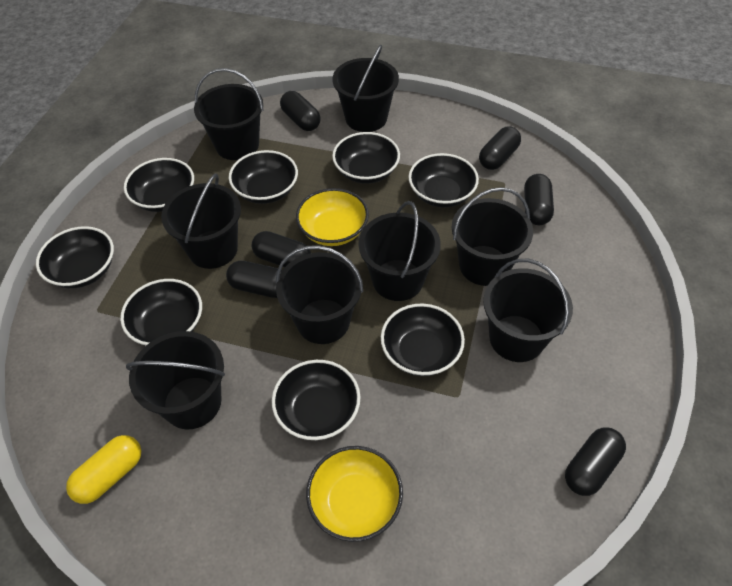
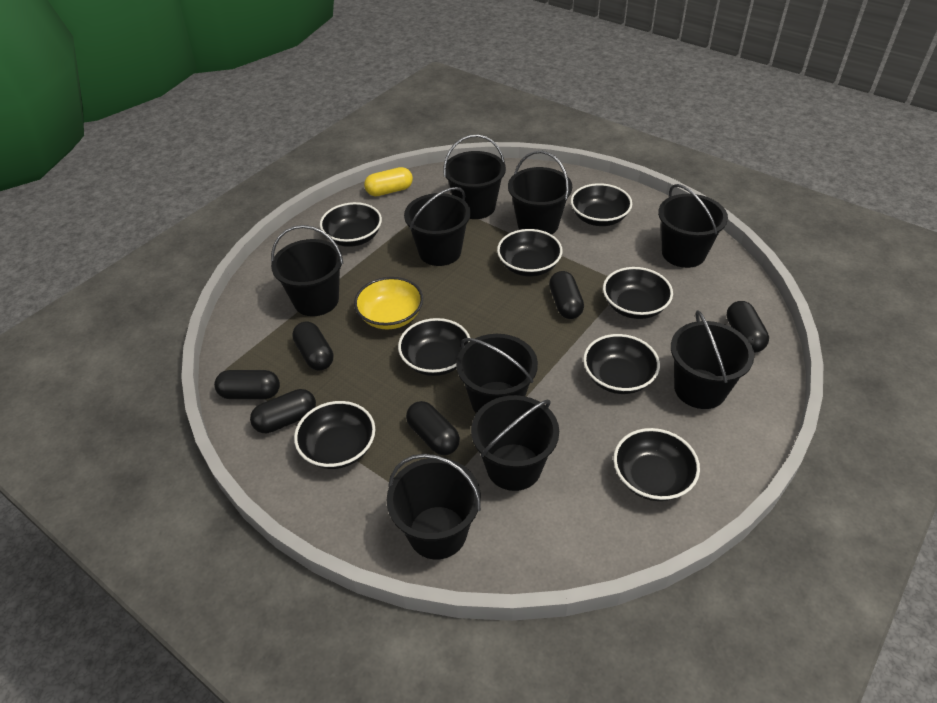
black bucket: 8 -> 9
yellow bowl: 2 -> 1

